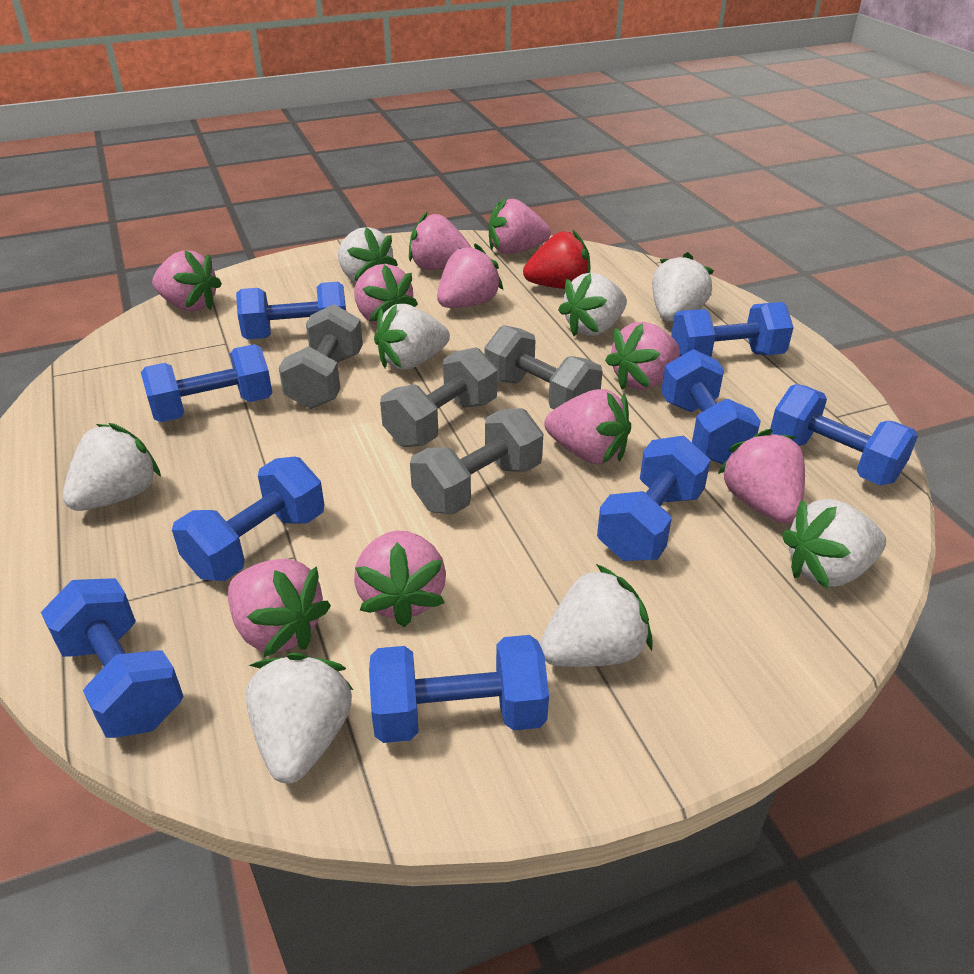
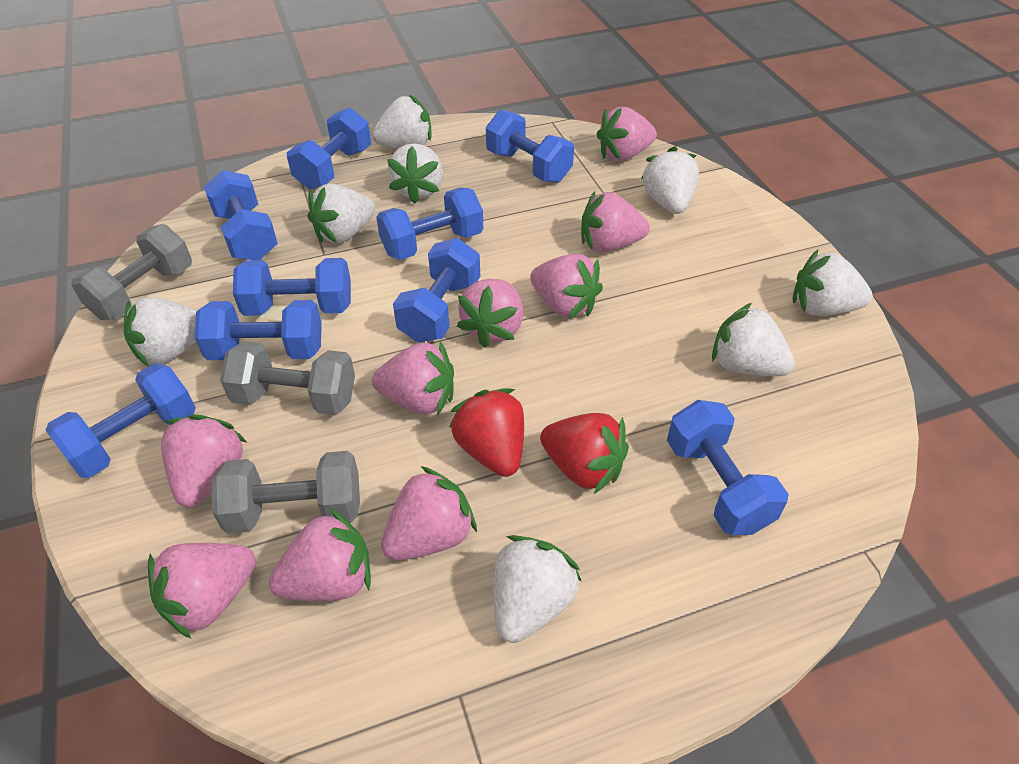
grey dumbbell: 4 -> 3
pink strawberry: 10 -> 9
red strawberry: 1 -> 2

